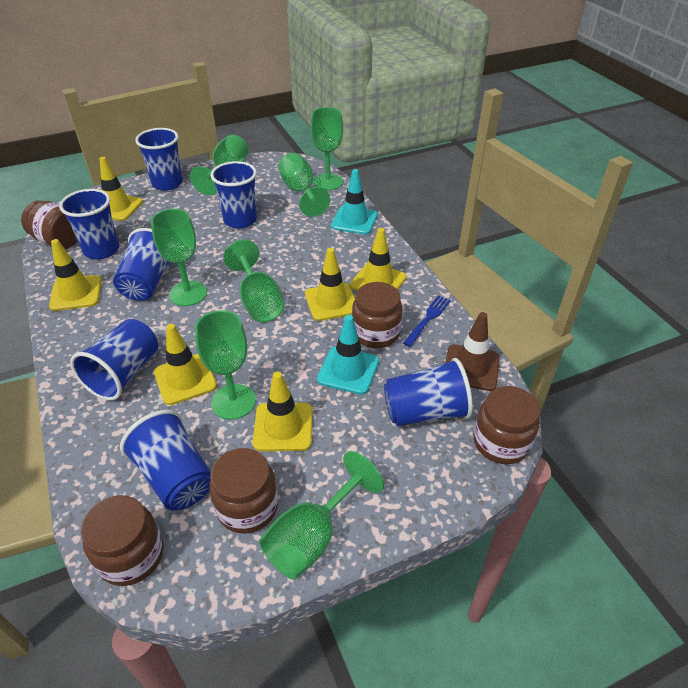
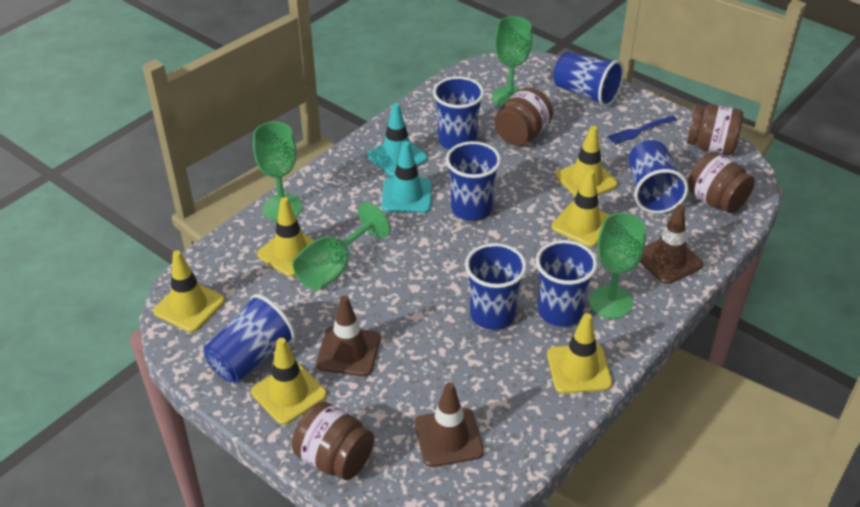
brown jar: 5 -> 4
brown traffic cone: 1 -> 3
green goblet: 7 -> 4

